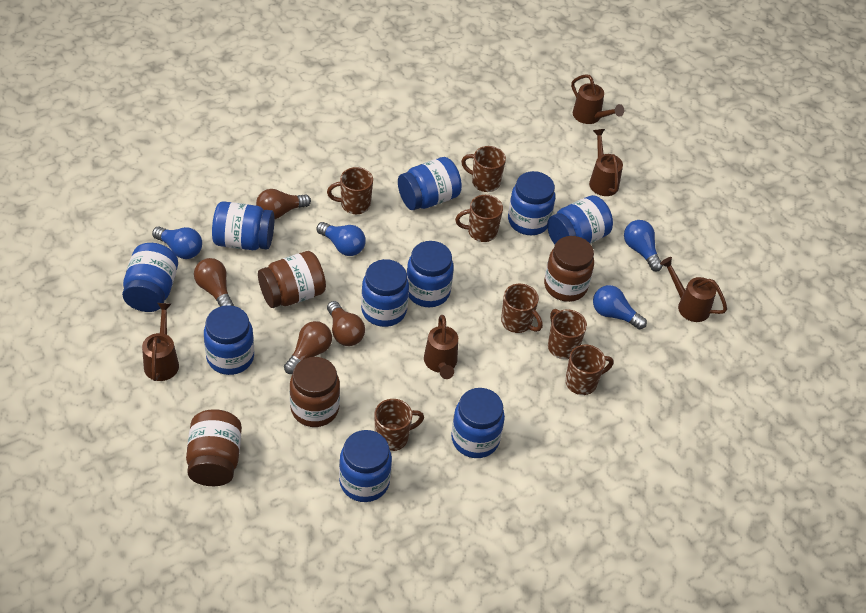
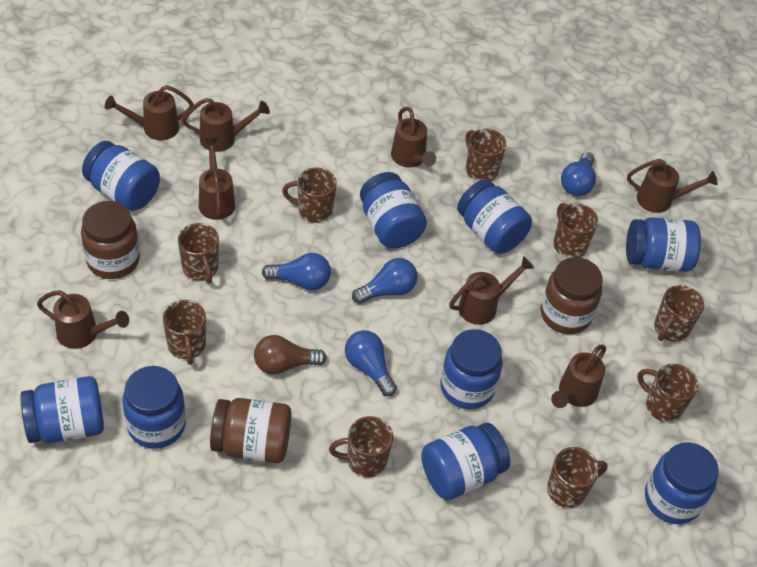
blue jar: 10 -> 9
brown jar: 4 -> 3
brown light bulb: 4 -> 1
brown mug: 7 -> 9
brown watering can: 5 -> 8

